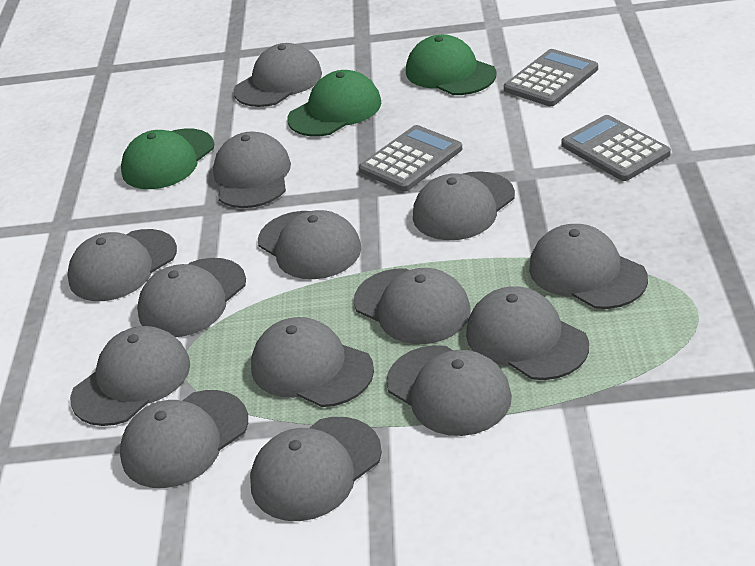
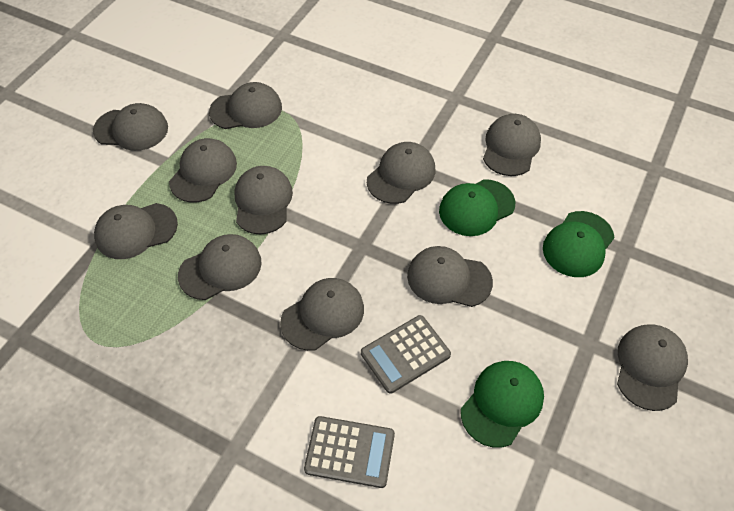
grey calculator: 3 -> 2
grey cap: 14 -> 11

